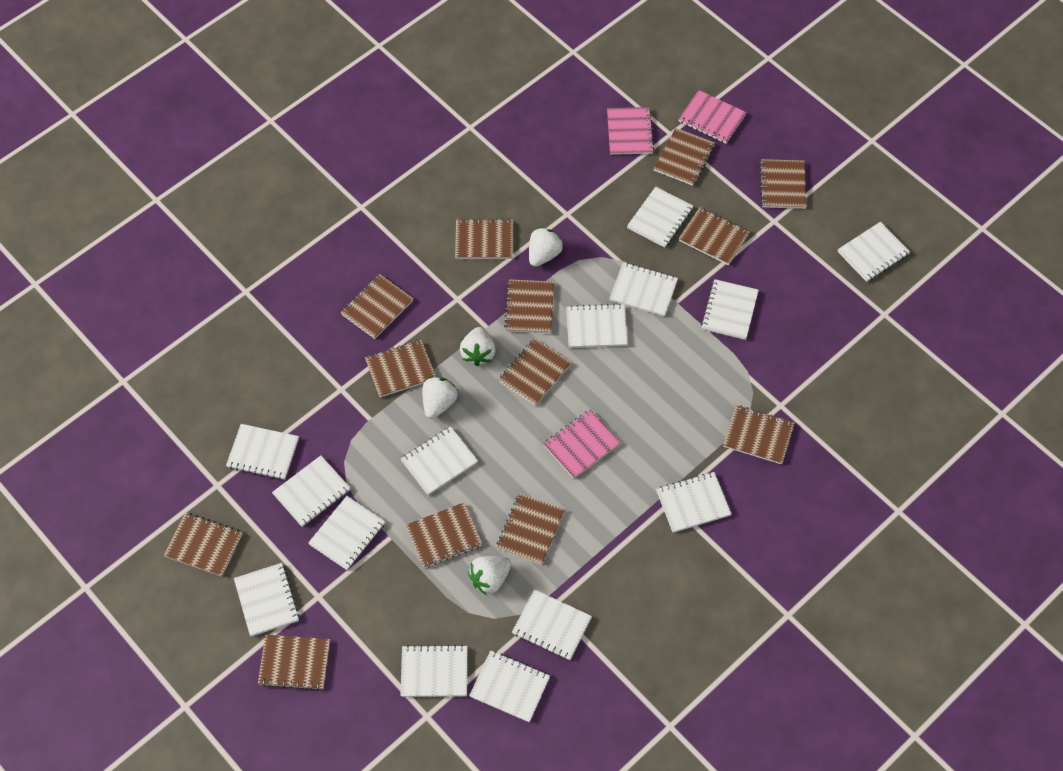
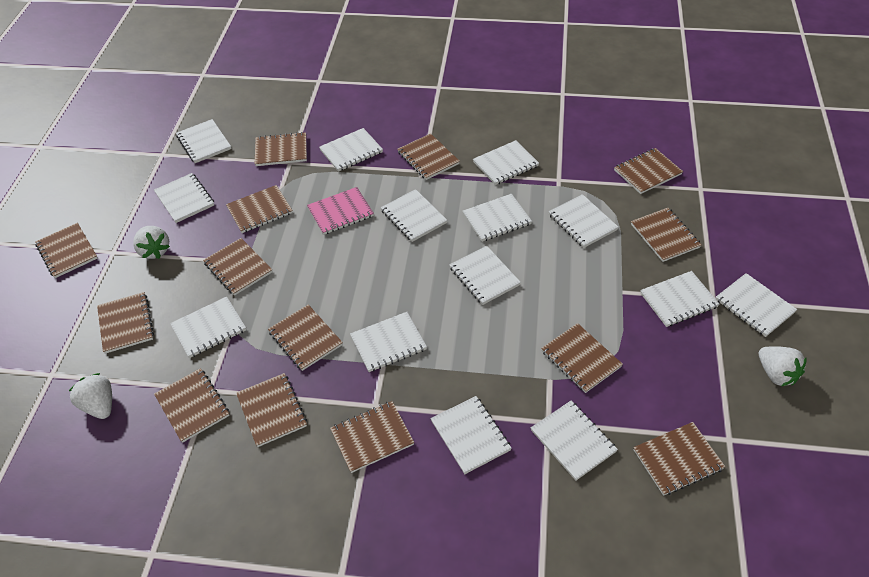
brown notebook: 13 -> 14
pink notebook: 3 -> 1
white strawberry: 4 -> 3

